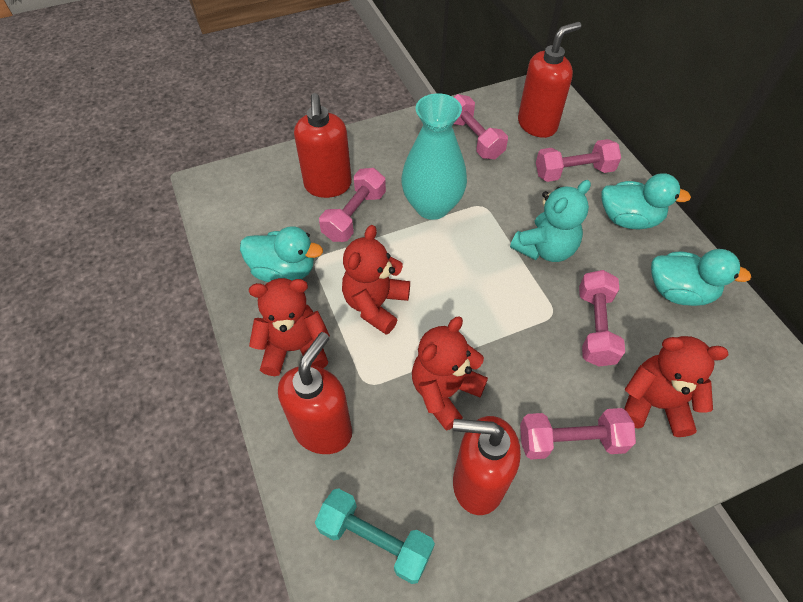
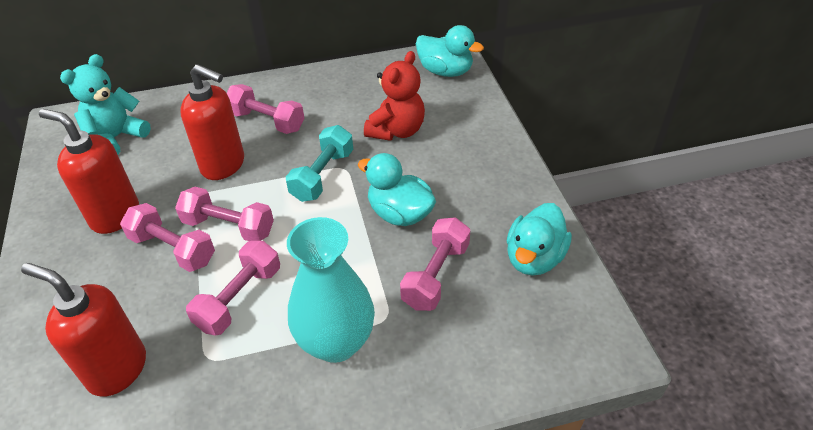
red soap dispenser: 4 -> 3
red teddy bear: 4 -> 1

